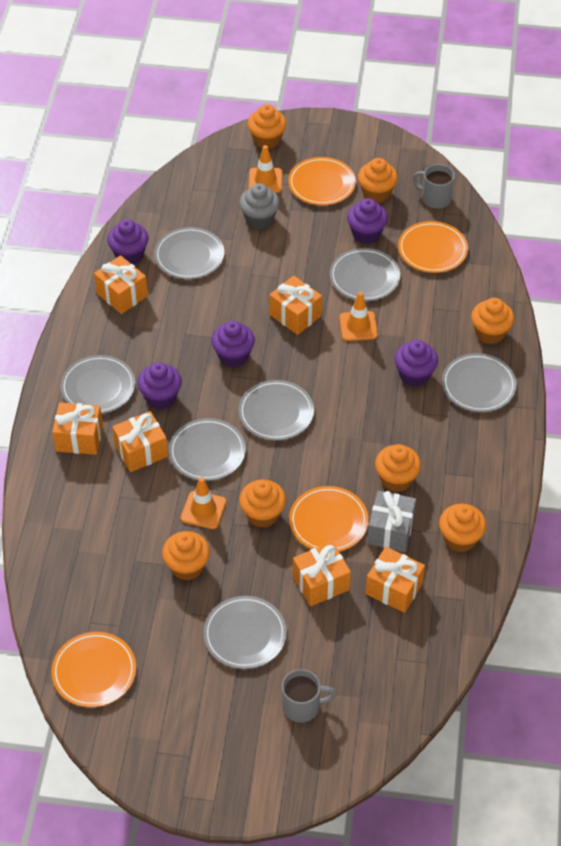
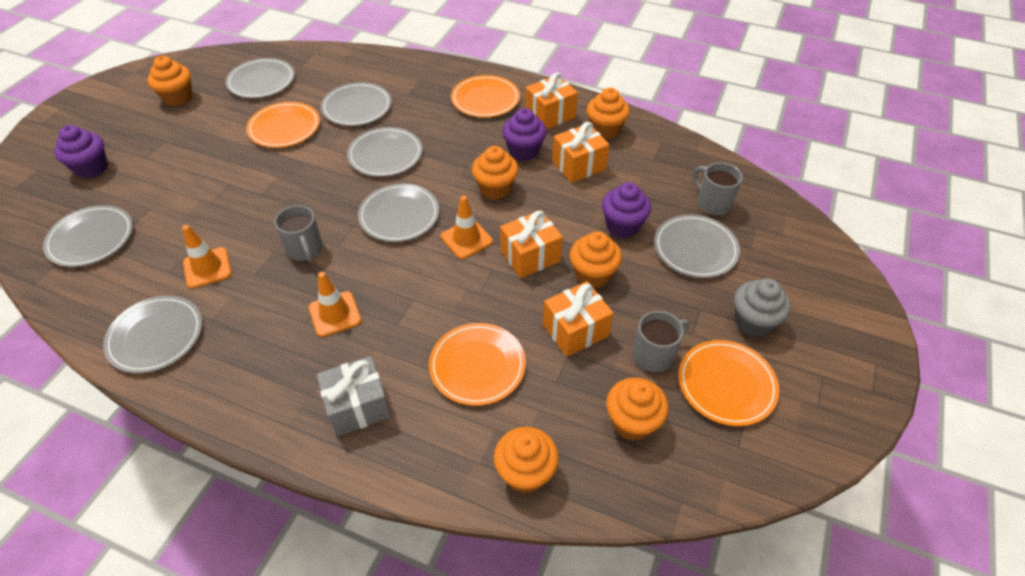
grey mug: 2 -> 3
orange cupcake: 7 -> 6
orange gift: 6 -> 4
purple cupcake: 5 -> 3

